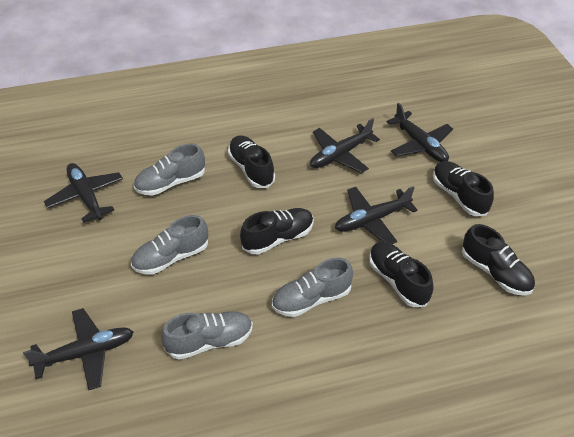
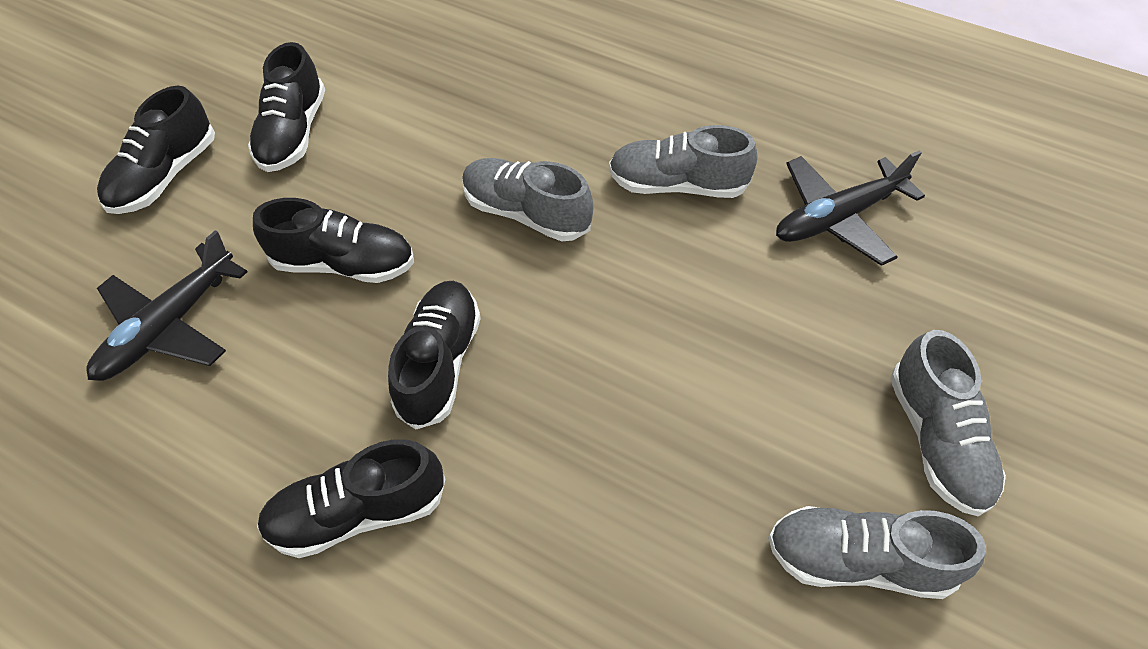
black plane: 5 -> 2

